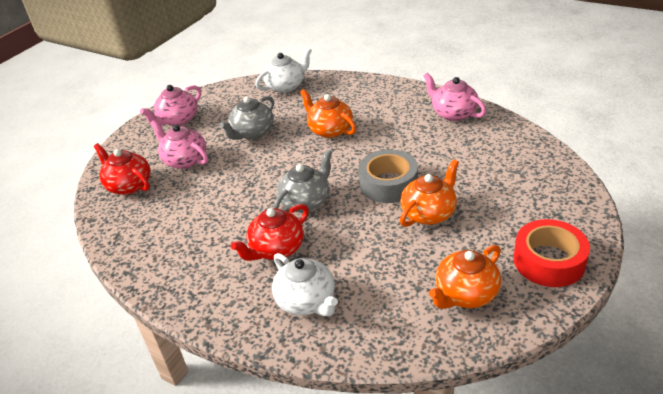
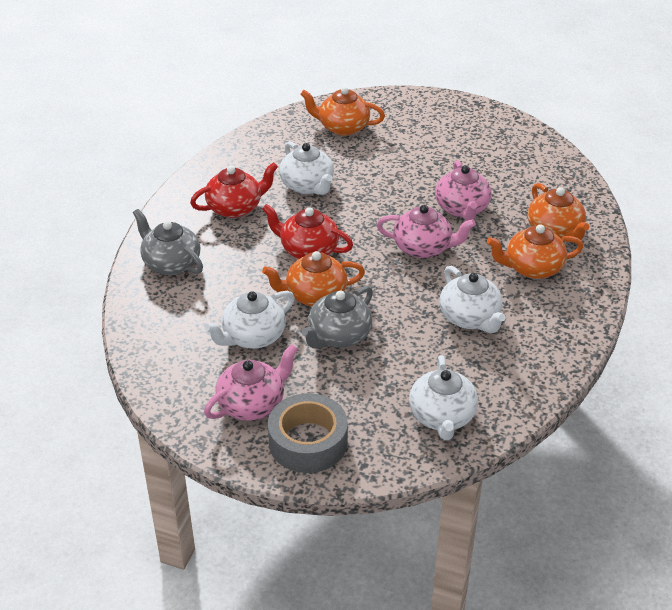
orange teapot: 3 -> 4
red tape: 1 -> 0
white teapot: 2 -> 4

